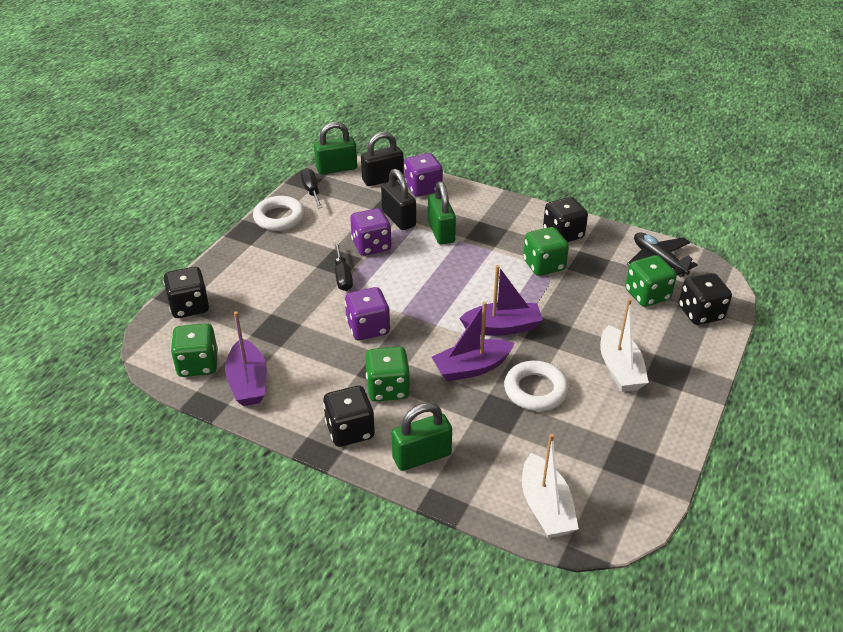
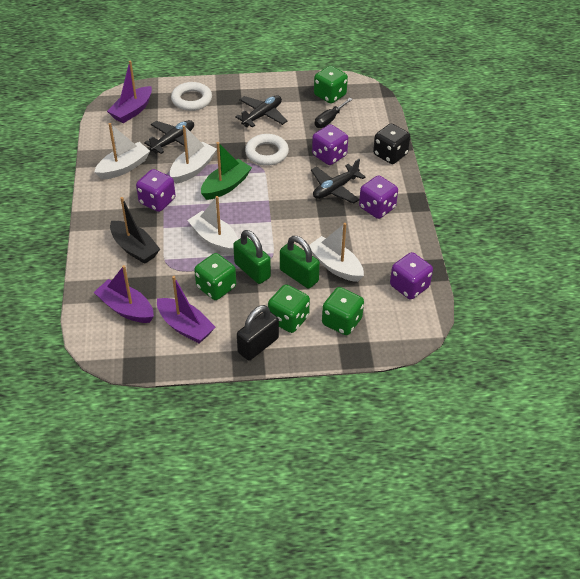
black boat: 0 -> 1
black dice: 4 -> 1
black padlock: 2 -> 1
black plane: 1 -> 3
black screwdriver: 2 -> 1
green boat: 0 -> 1
green padlock: 3 -> 2
purple dice: 3 -> 4
white boat: 2 -> 4

